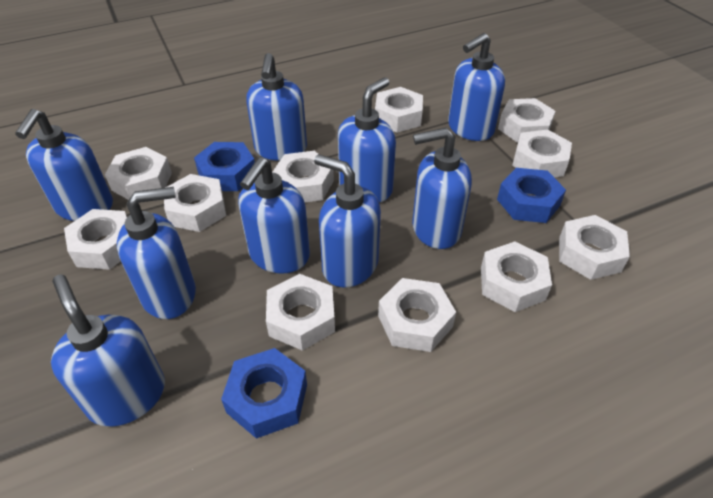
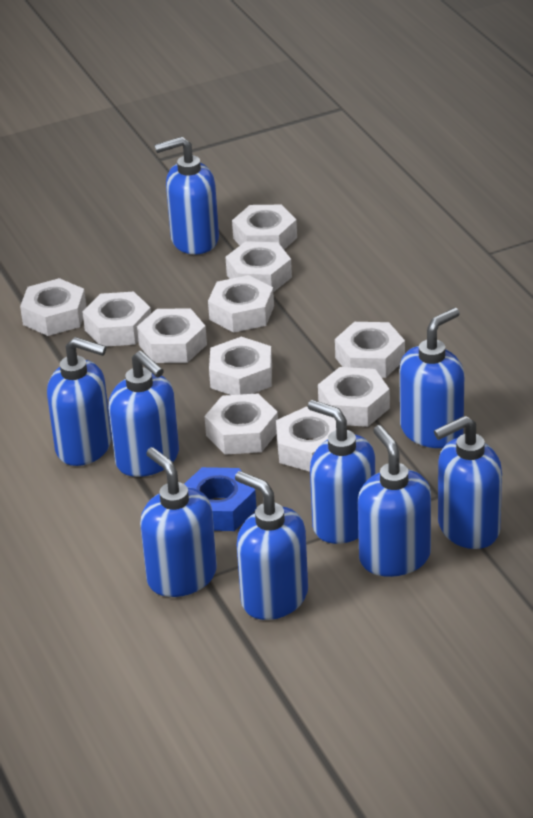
blue nut: 3 -> 1

